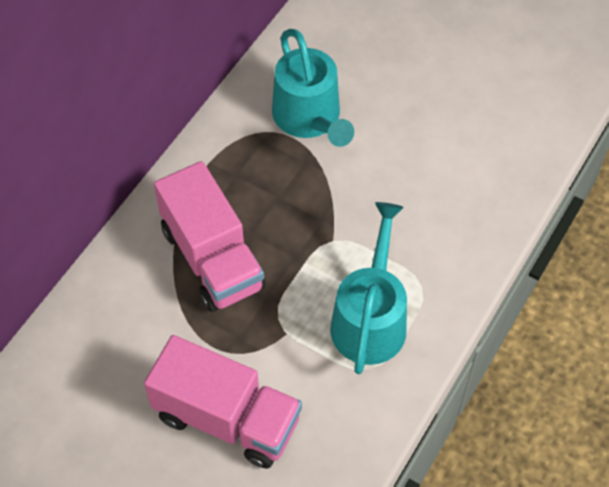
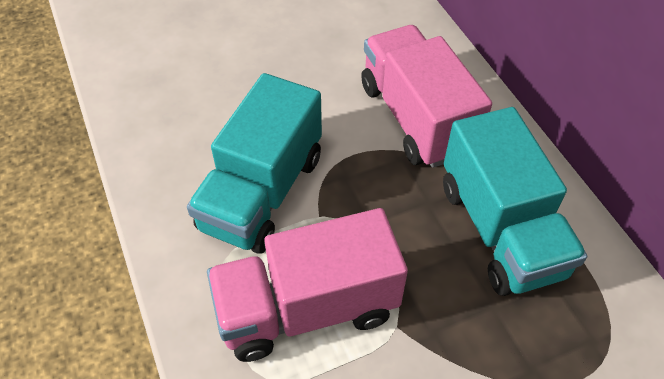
turquoise truck: 0 -> 2
turquoise watering can: 2 -> 0

